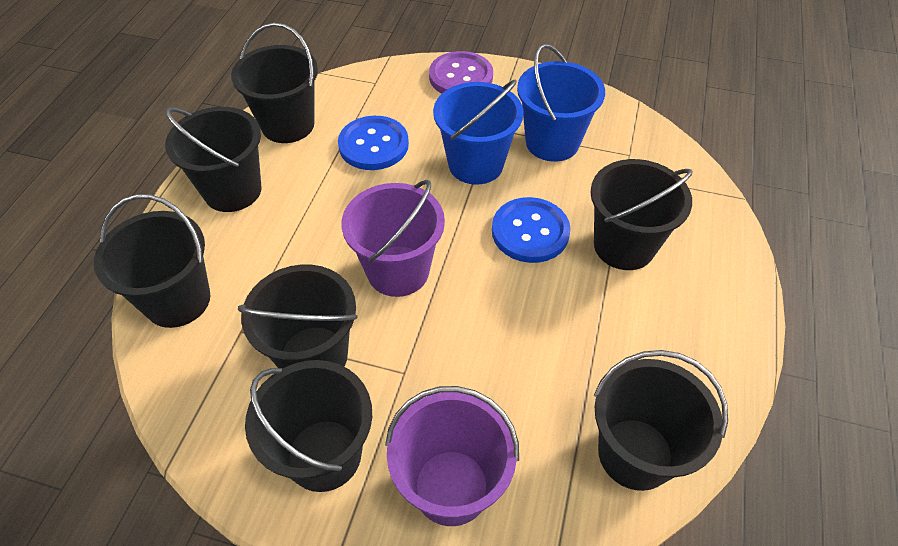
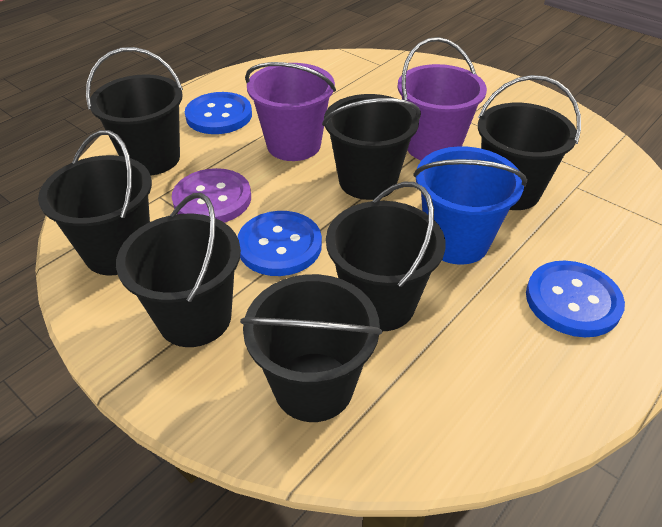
blue bucket: 2 -> 1
blue button: 2 -> 3

